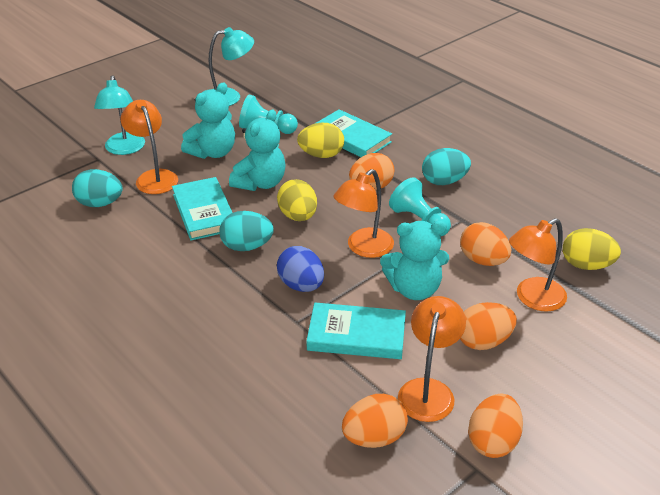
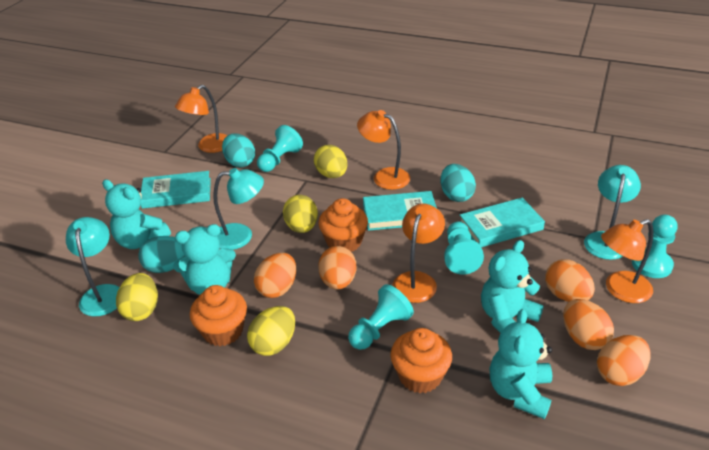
blue egg: 1 -> 0
orange cupcake: 0 -> 3
turquoise lamp: 2 -> 3
turquoise pawn: 2 -> 4
turquoise teddy bear: 3 -> 4
yellow egg: 3 -> 4

